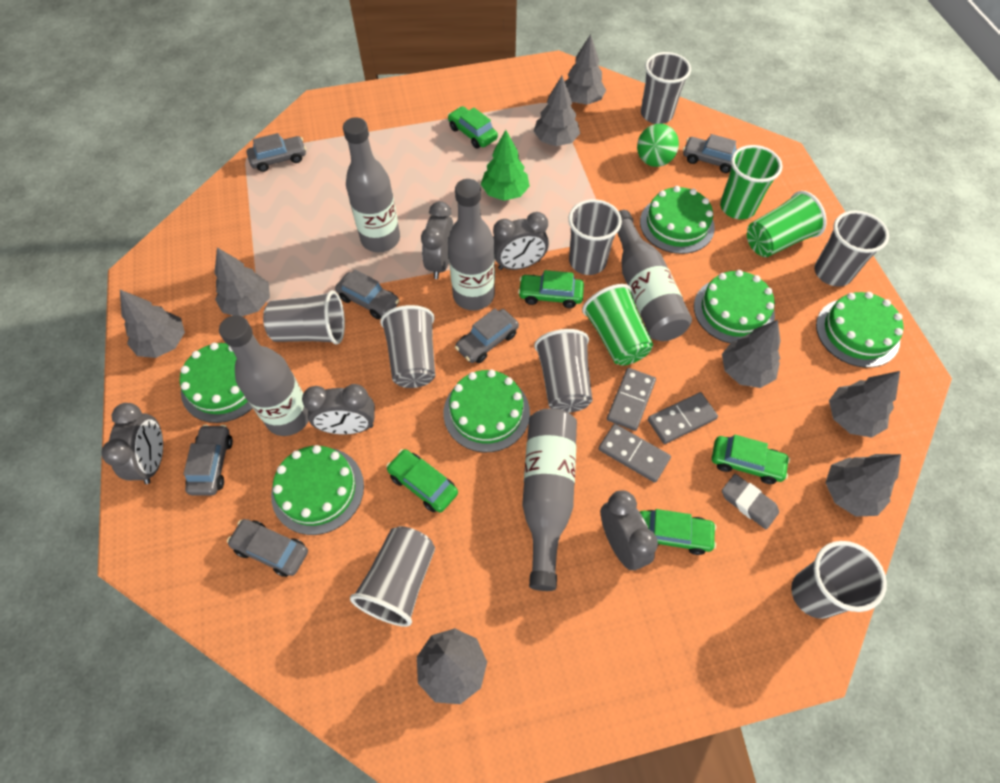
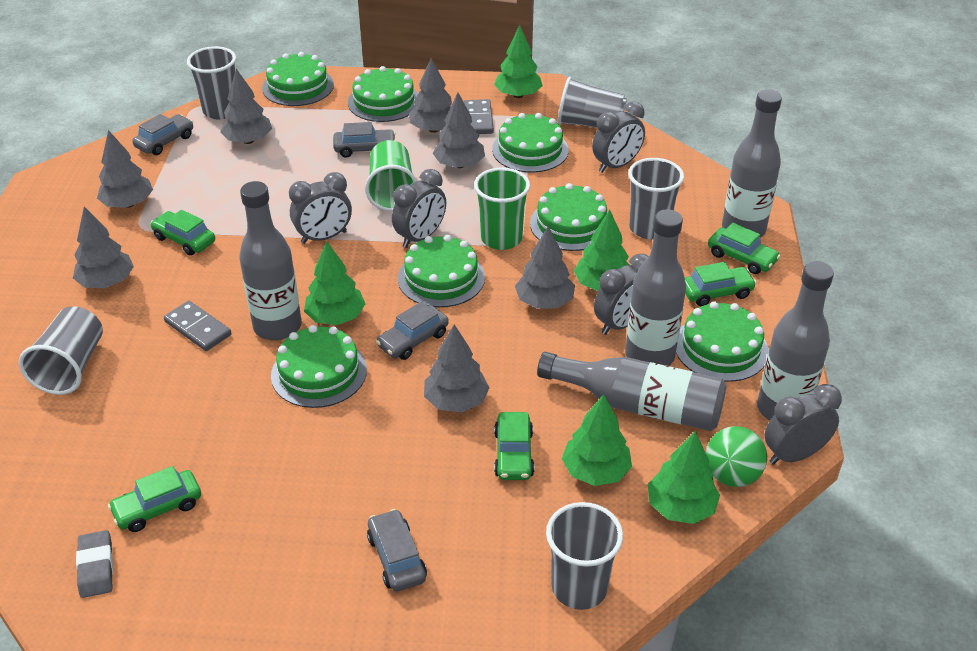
green cake: 6 -> 7
green cup: 3 -> 2
green tree: 1 -> 5
grey car: 6 -> 4
grey cup: 8 -> 5
grey domino: 3 -> 2
grey tree: 8 -> 7

